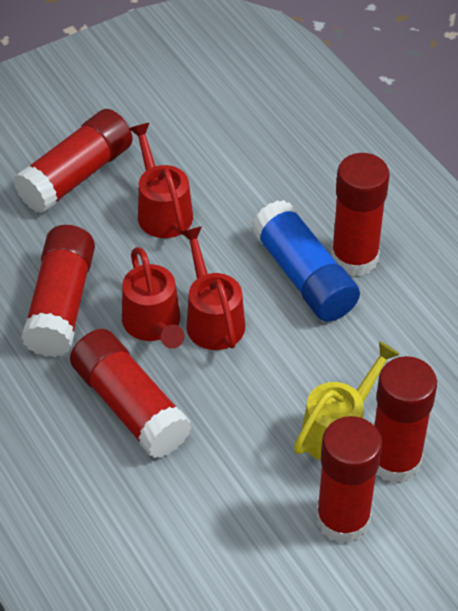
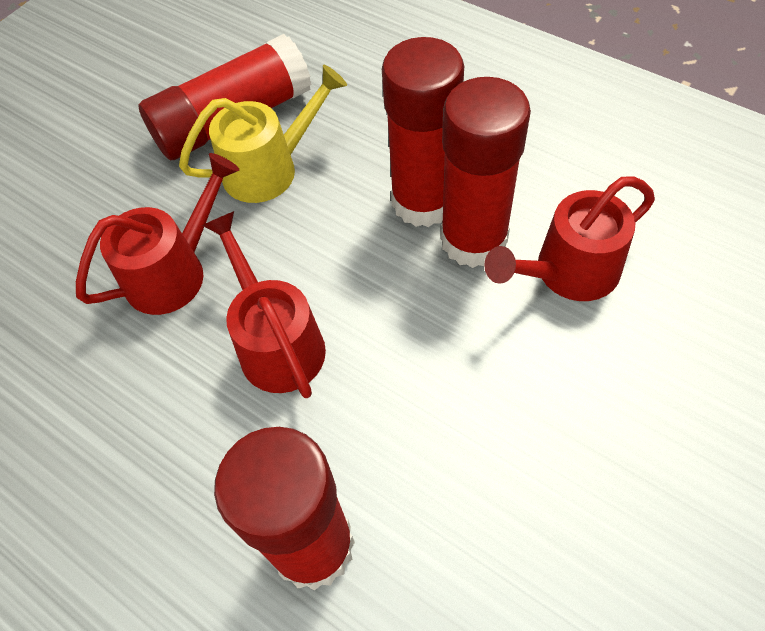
blue glue stick: 1 -> 0
red glue stick: 6 -> 4

